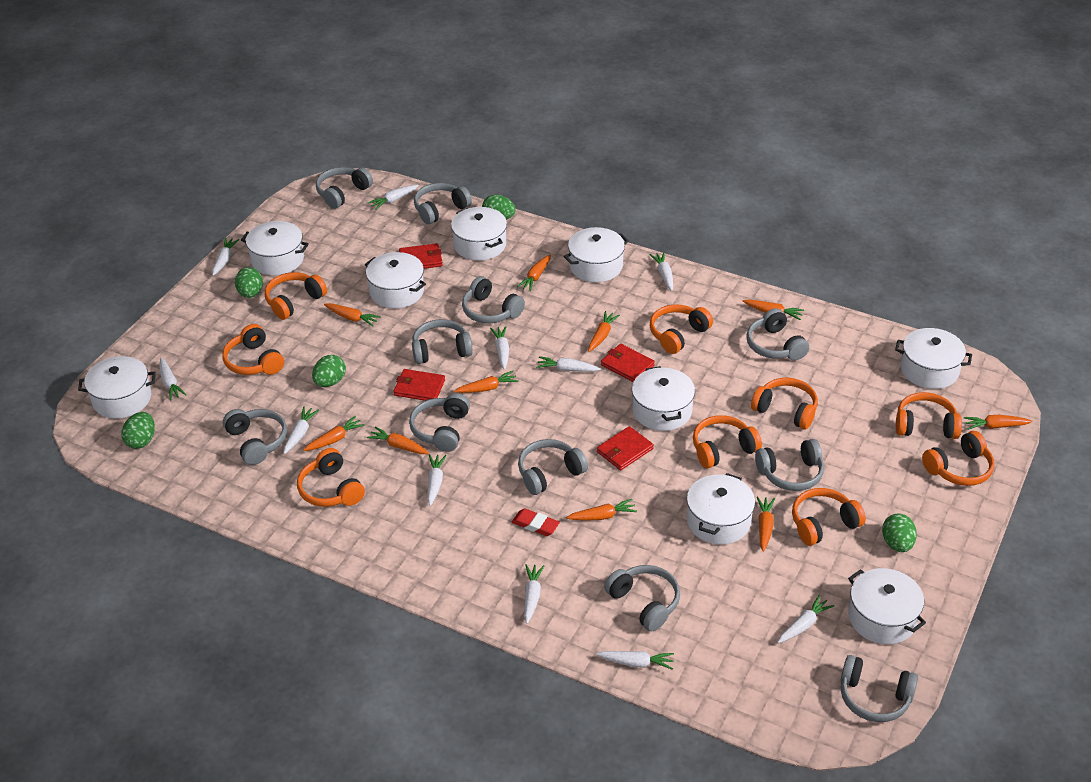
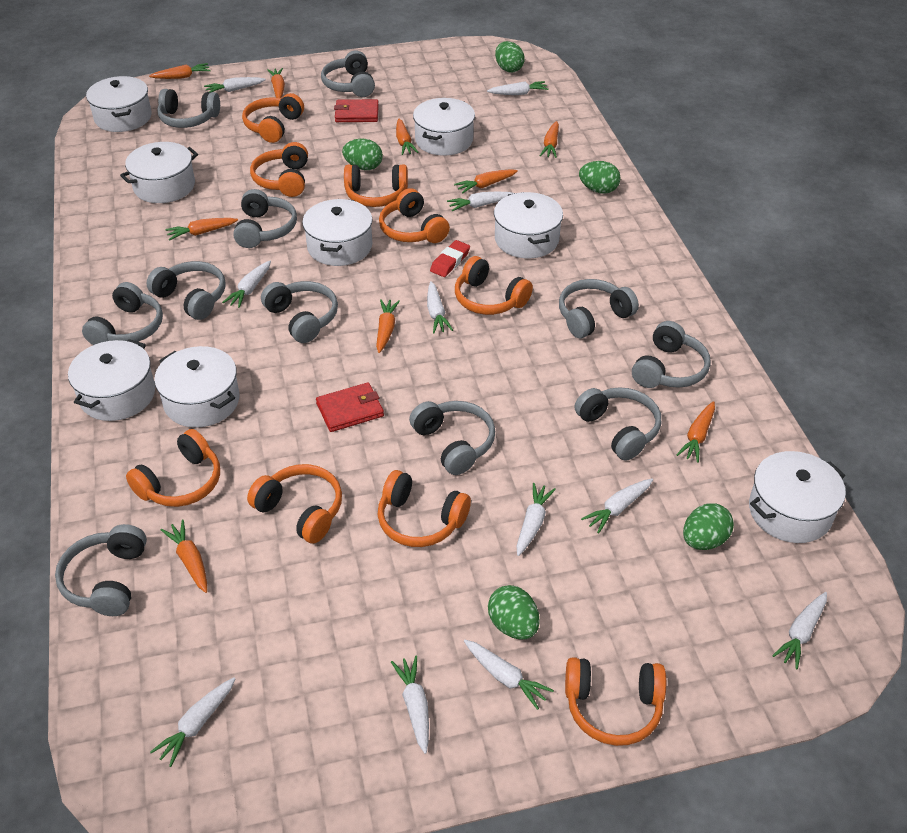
orange carrot: 10 -> 9
red wallet: 4 -> 2
white pot: 9 -> 8

